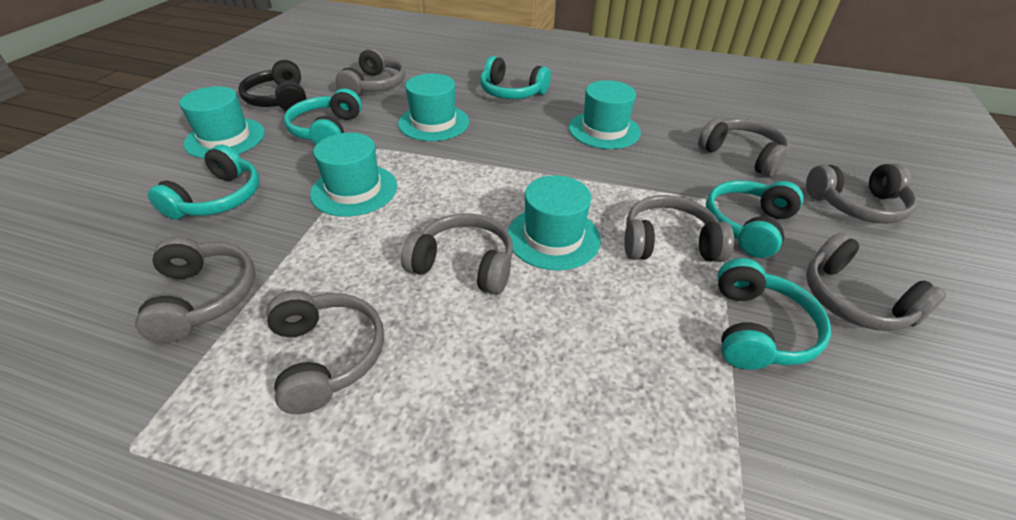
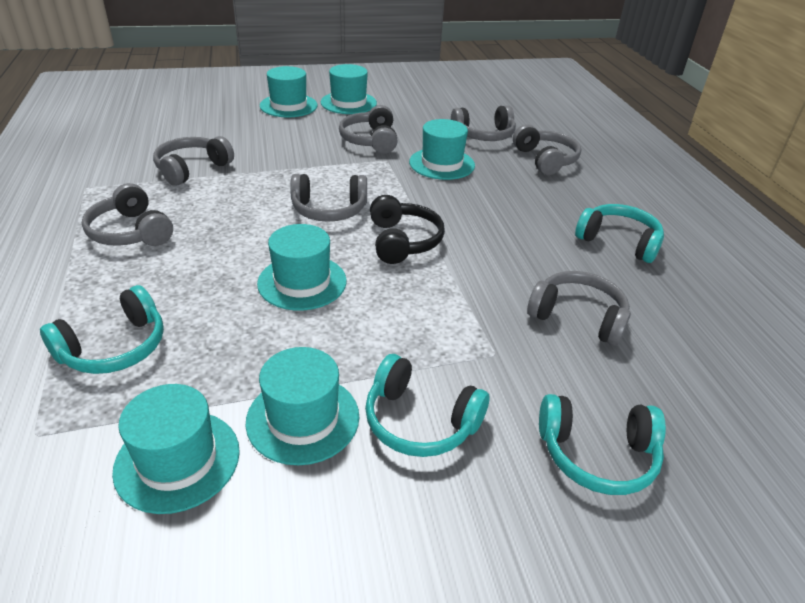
grey headphones: 8 -> 7
turquoise hat: 5 -> 6
turquoise headphones: 5 -> 4

